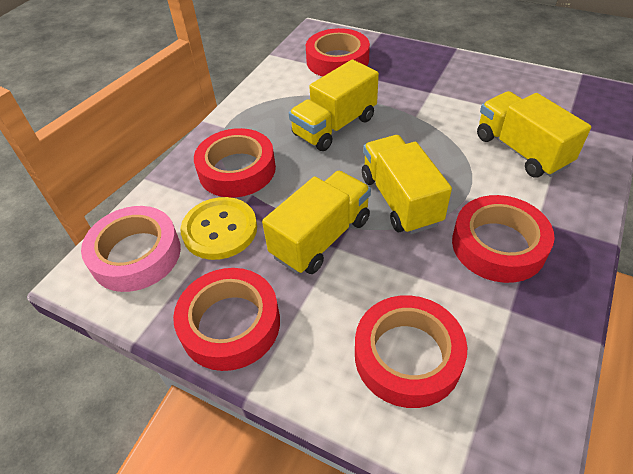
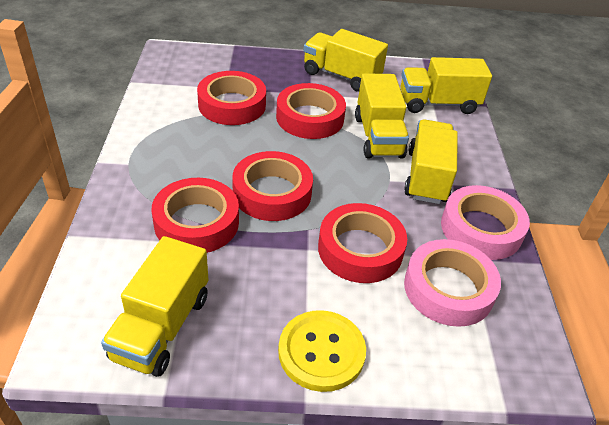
pink tape: 1 -> 2
yellow truck: 4 -> 5

